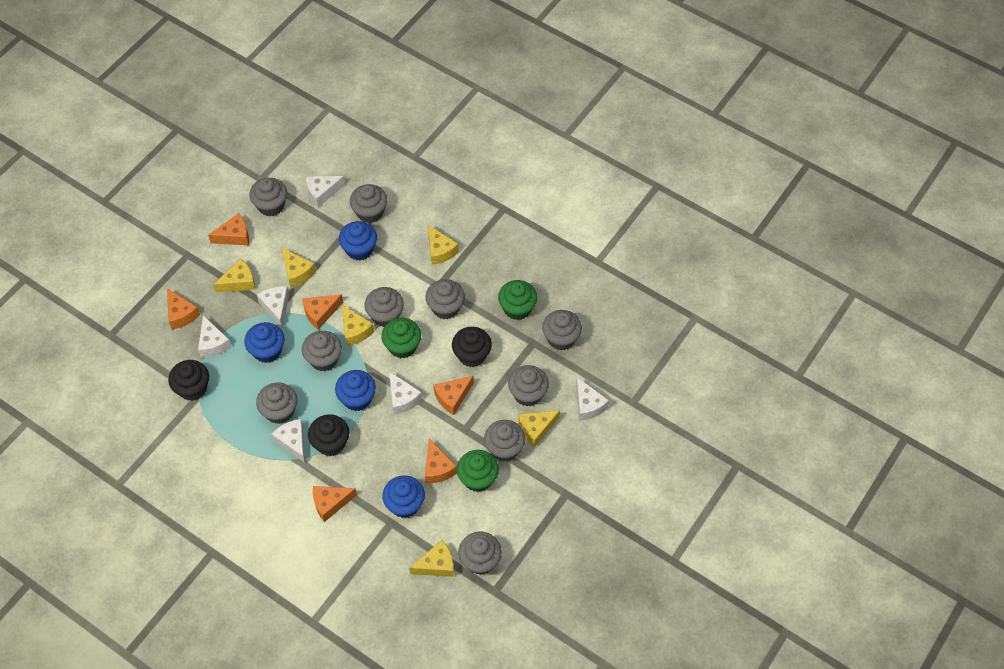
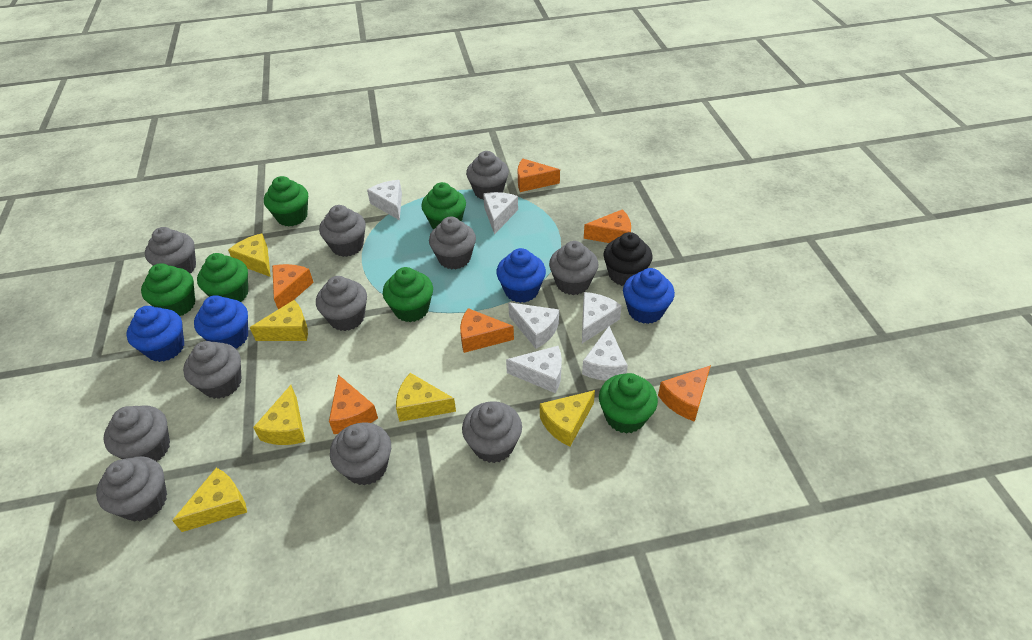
black cupcake: 3 -> 1
green cupcake: 3 -> 6
grey cupcake: 10 -> 11

